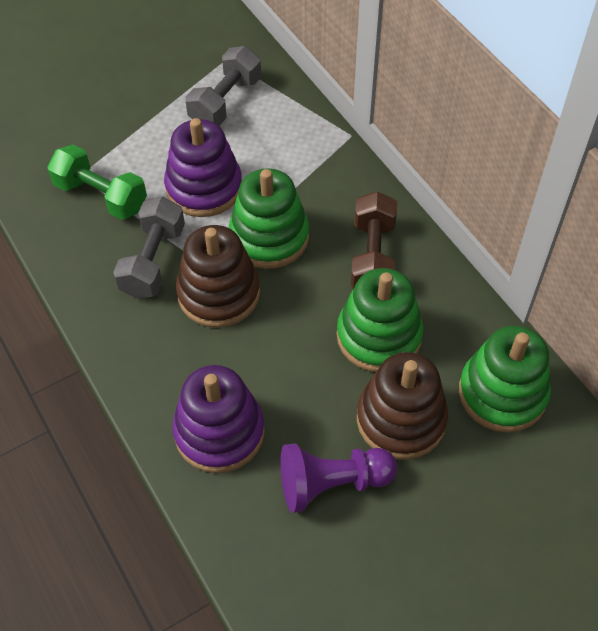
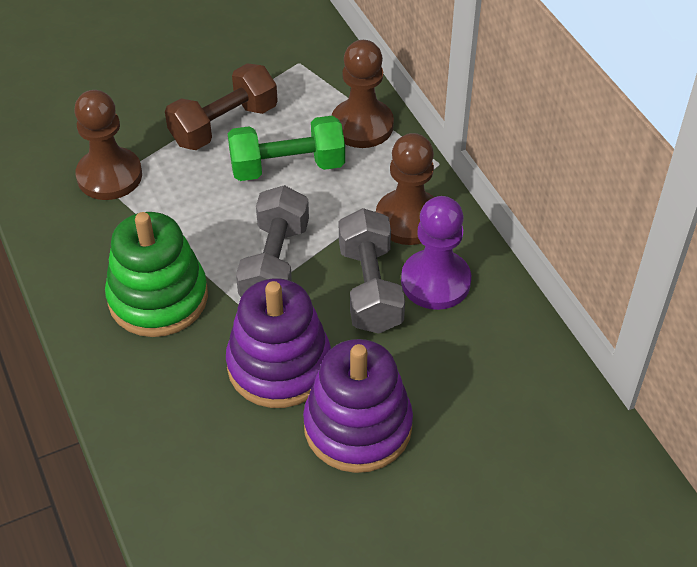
brown pawn: 0 -> 3
brown stacking toy: 2 -> 0
green stacking toy: 3 -> 1

